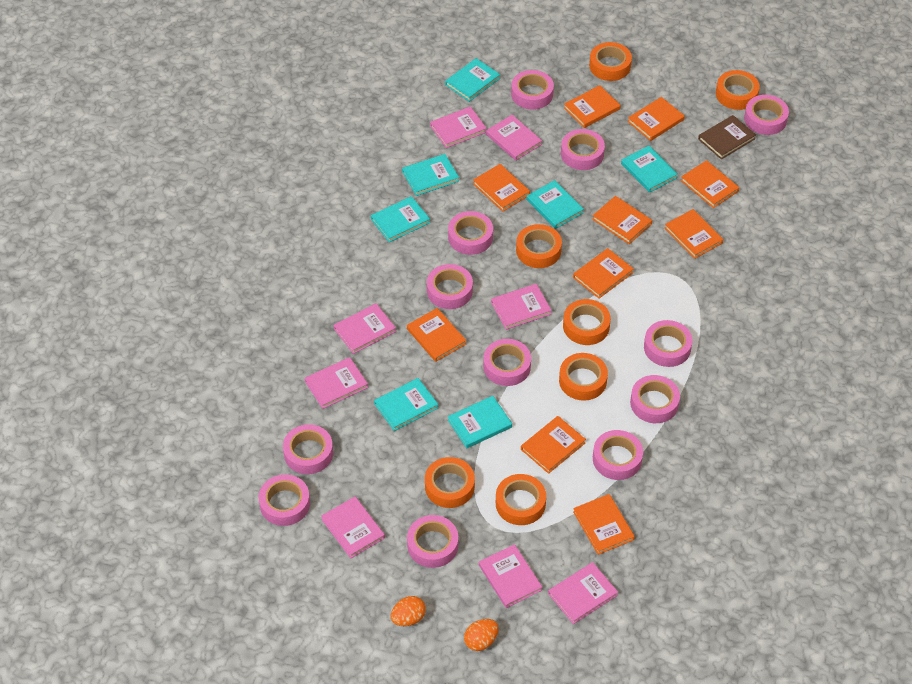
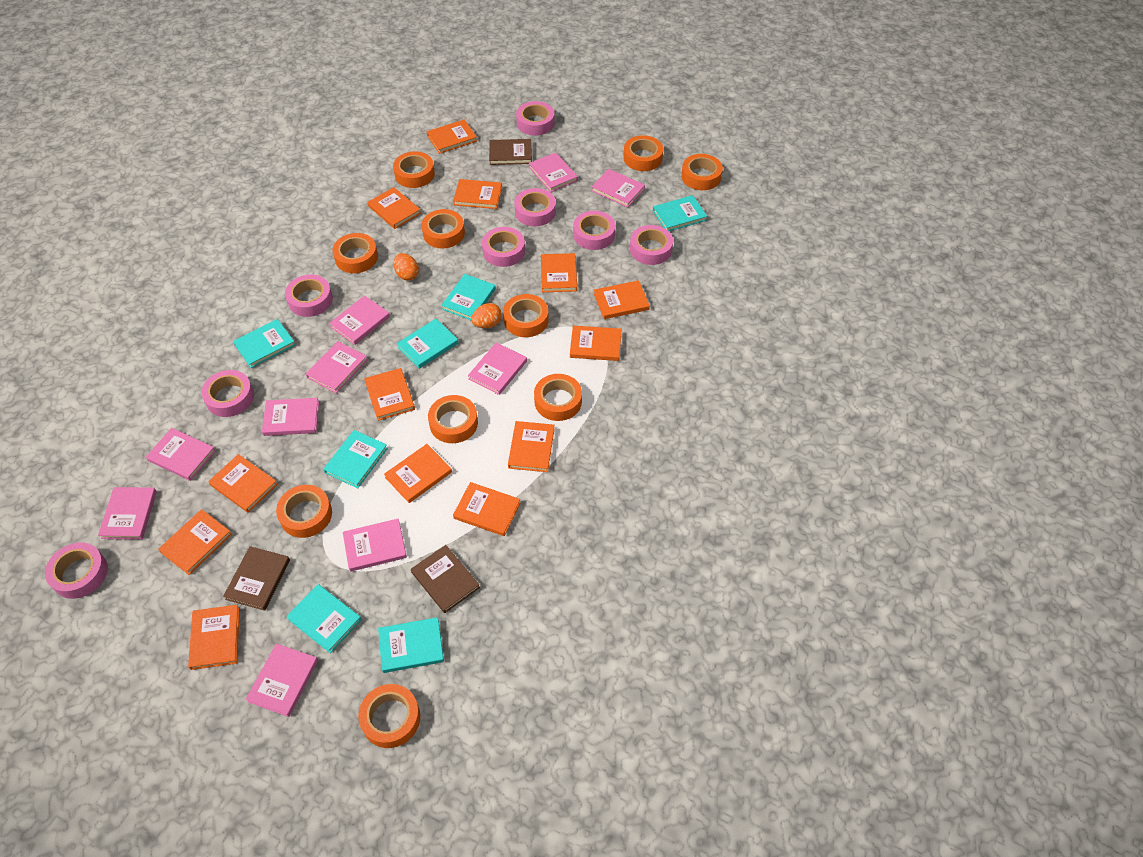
brown book: 1 -> 3
orange book: 10 -> 13
orange tape: 7 -> 10
pink book: 8 -> 10
pink tape: 12 -> 8

